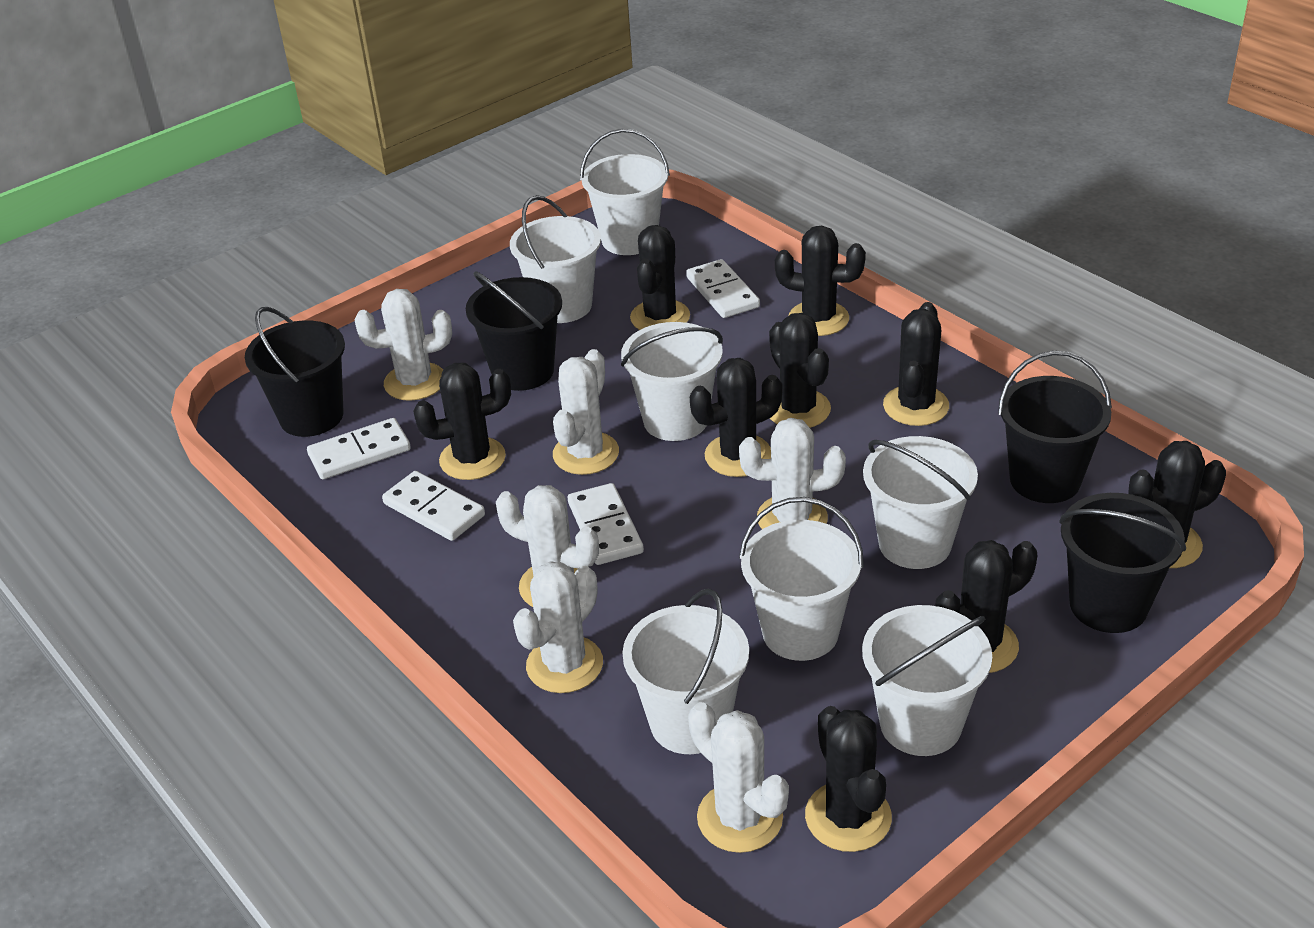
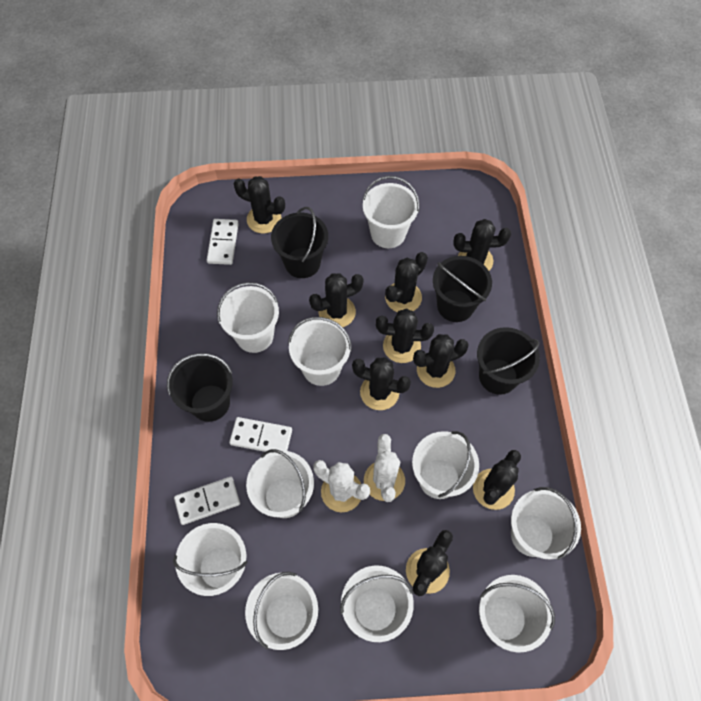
white bucket: 7 -> 10
white cactus: 6 -> 2
white domino: 4 -> 3

